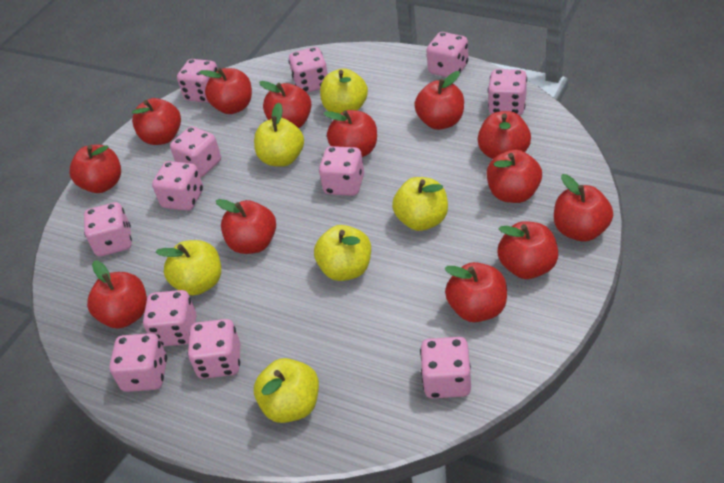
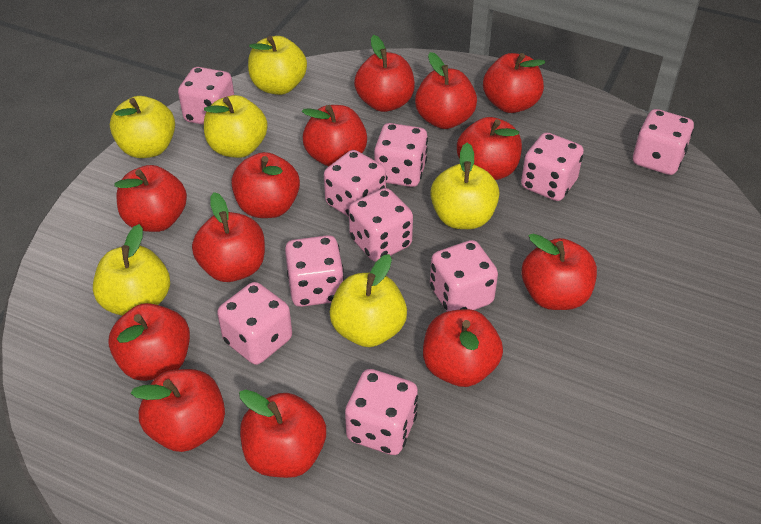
pink dice: 12 -> 10

